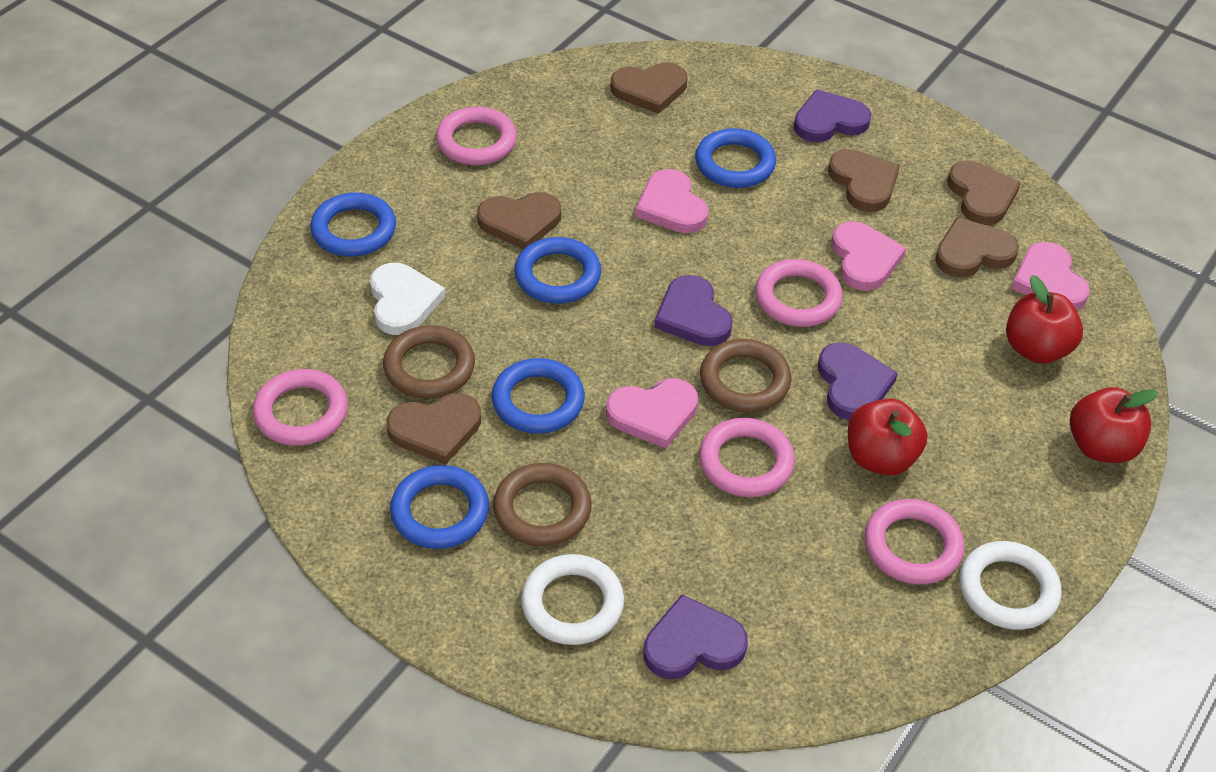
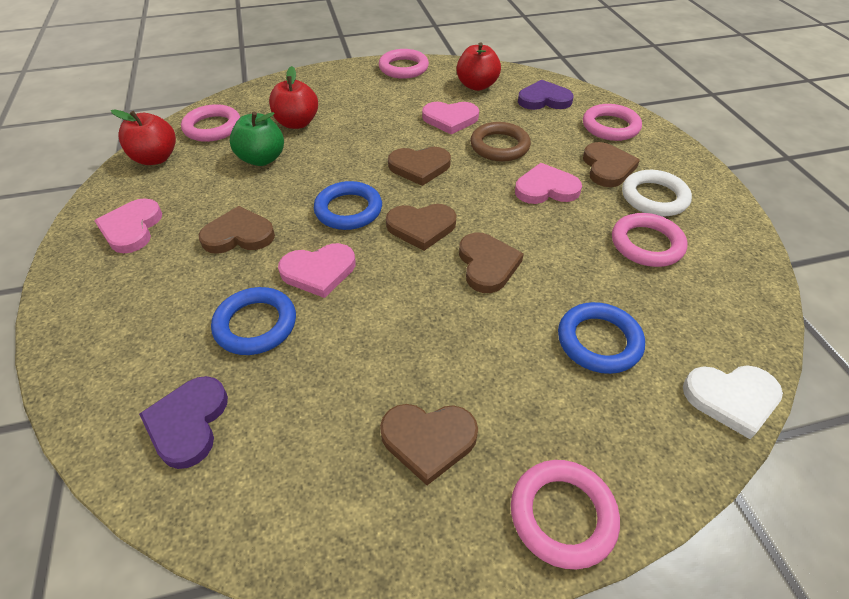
blue ring: 5 -> 3
brown ring: 3 -> 1
green apple: 0 -> 1
purple heart: 4 -> 2
white ring: 2 -> 1

